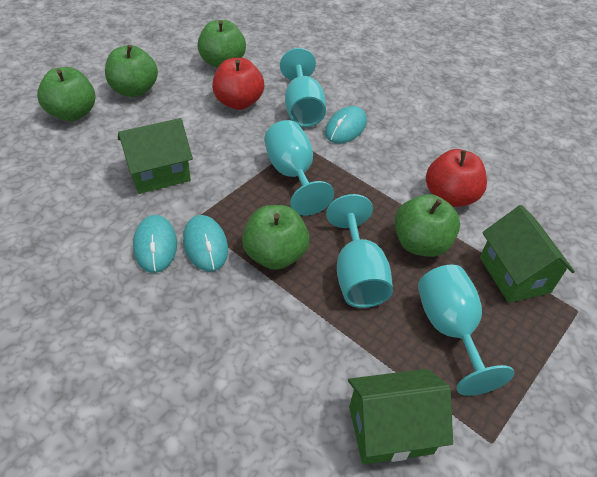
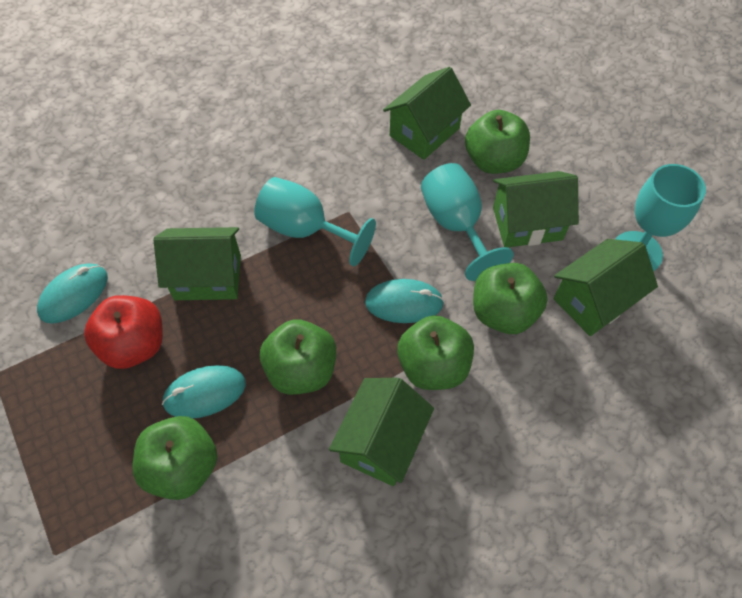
green house: 3 -> 5
red apple: 2 -> 1
turquoise goblet: 4 -> 3

